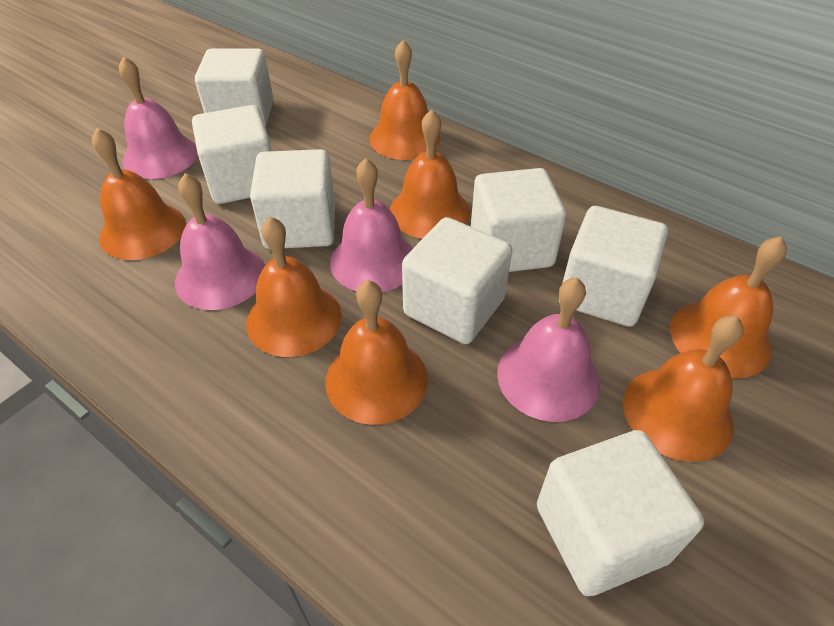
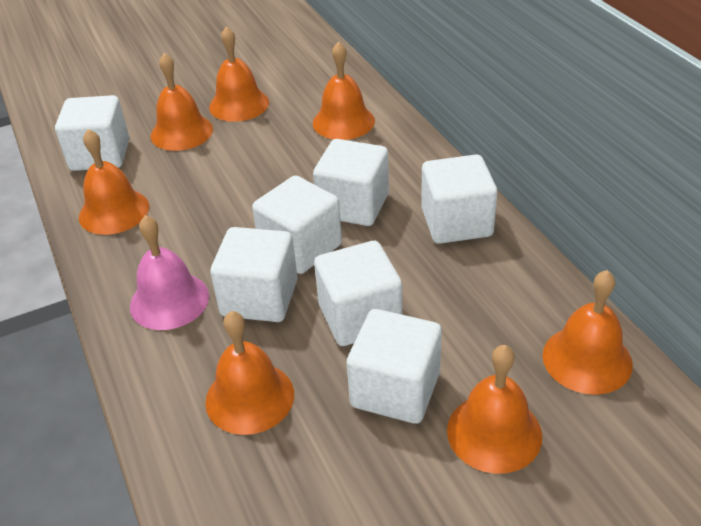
pink bell: 4 -> 1

